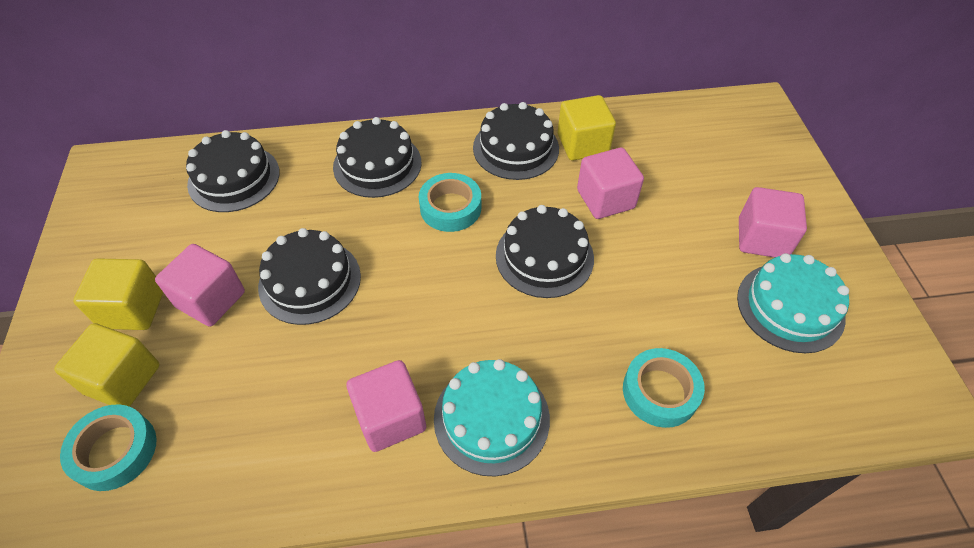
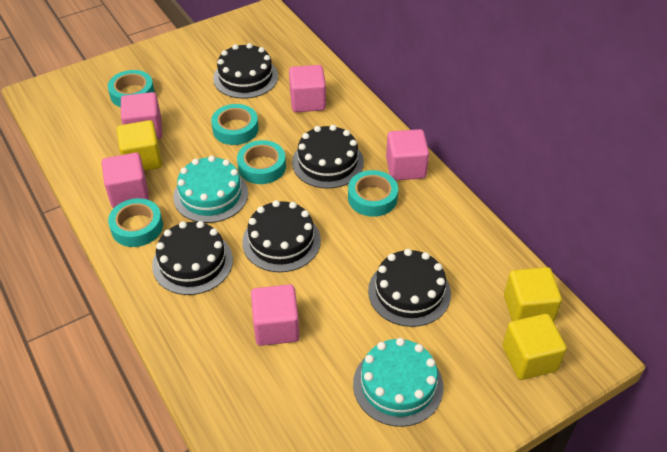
pink cube: 4 -> 5
turquoise tape: 3 -> 5

